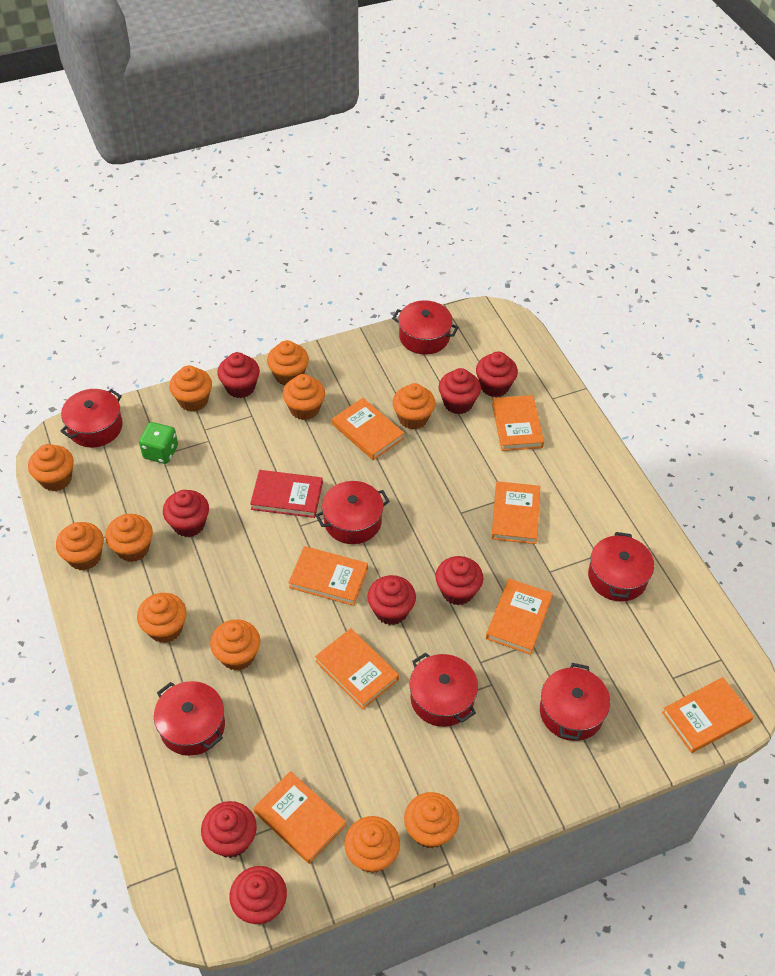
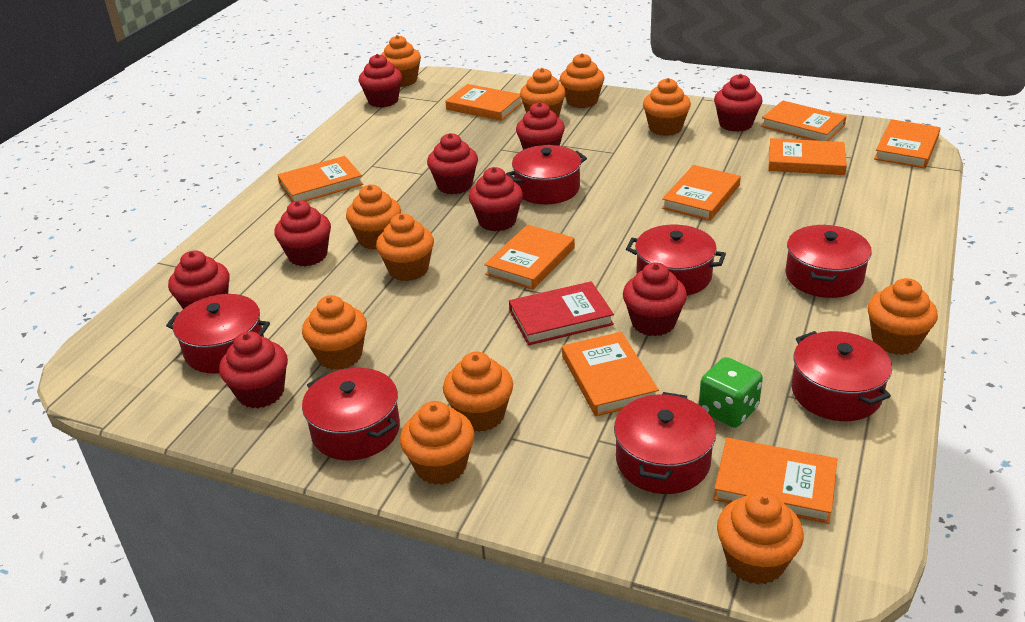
orange book: 8 -> 9
red cupcake: 8 -> 9

